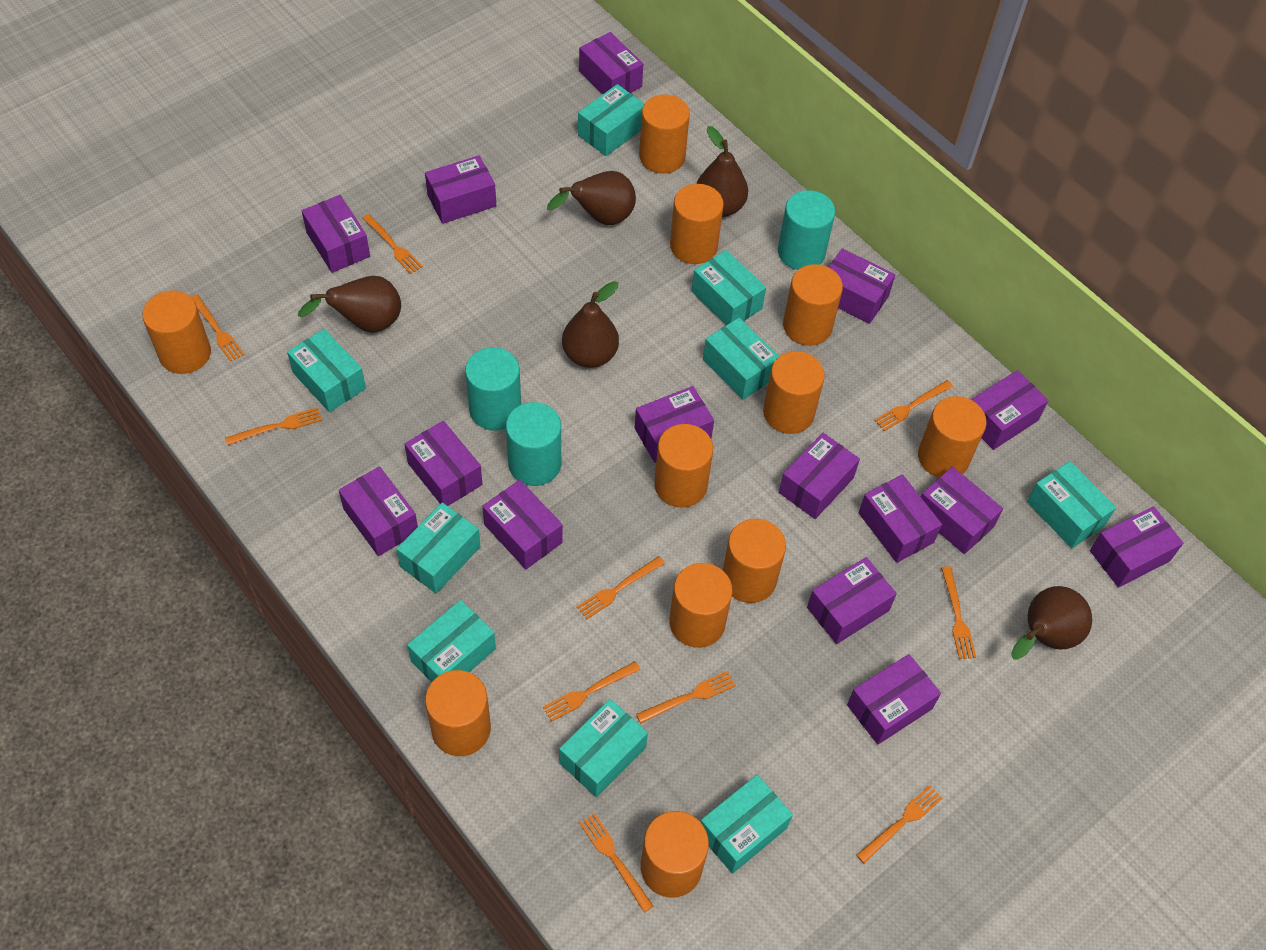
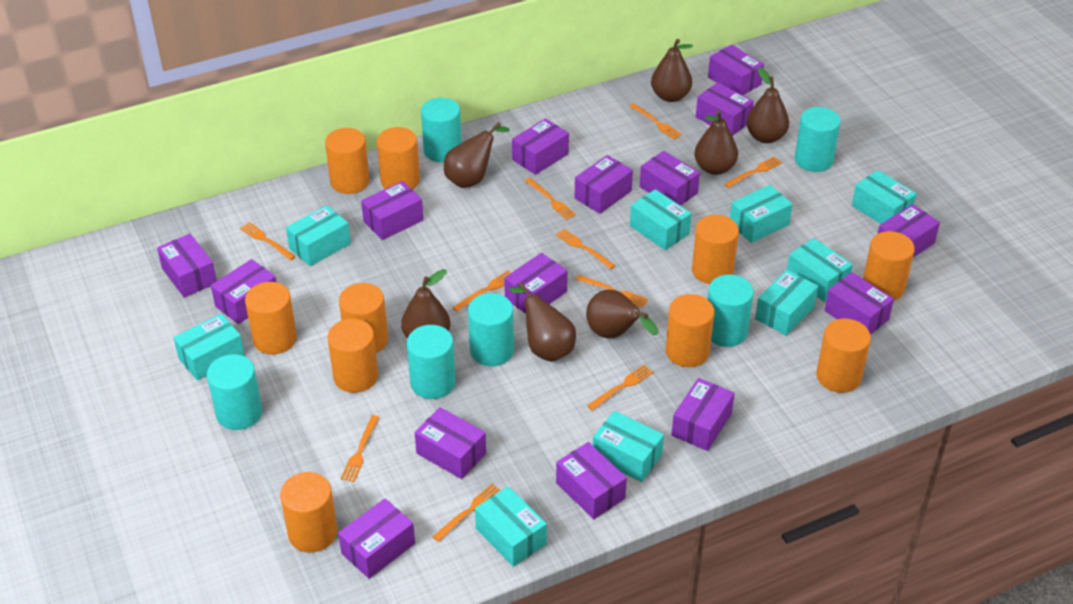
brown pear: 5 -> 7
orange cylinder: 11 -> 10
turquoise cylinder: 3 -> 6

